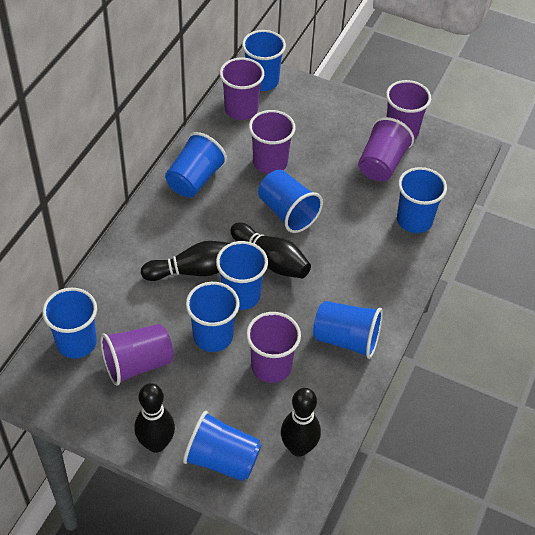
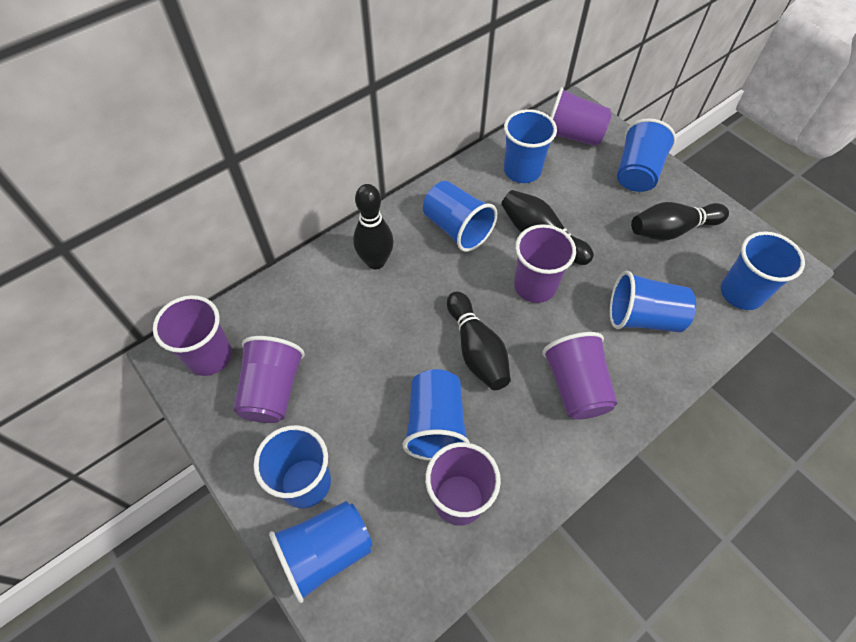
blue cup: 9 -> 8

